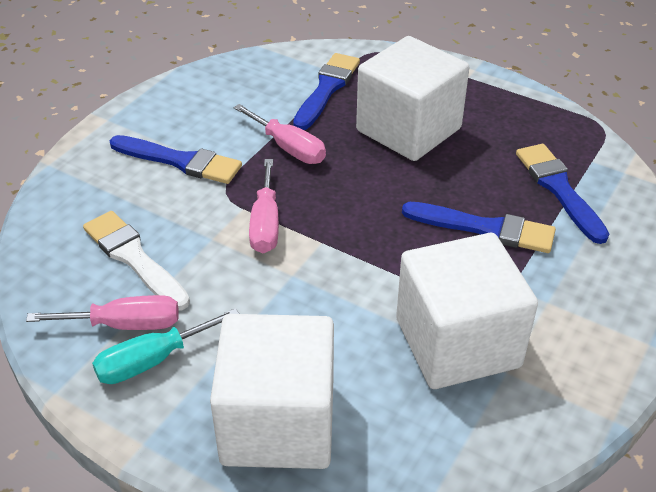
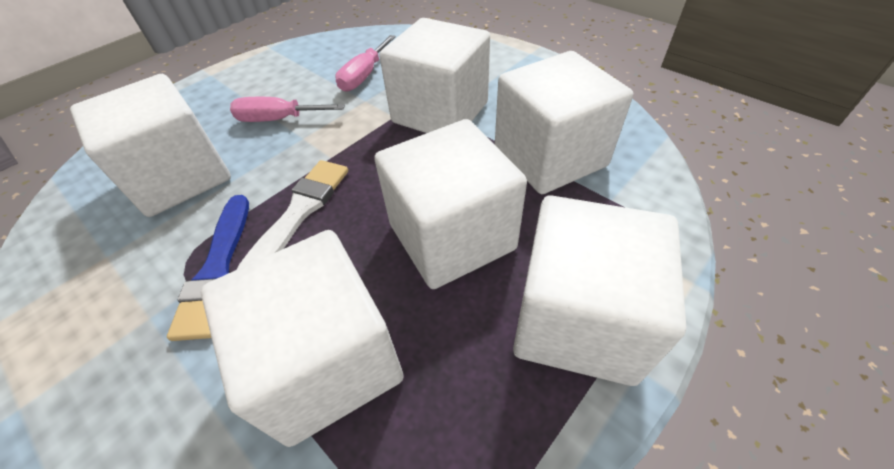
blue brush: 4 -> 1
pink screwdriver: 3 -> 2
turquoise screwdriver: 1 -> 0
white cube: 3 -> 6

